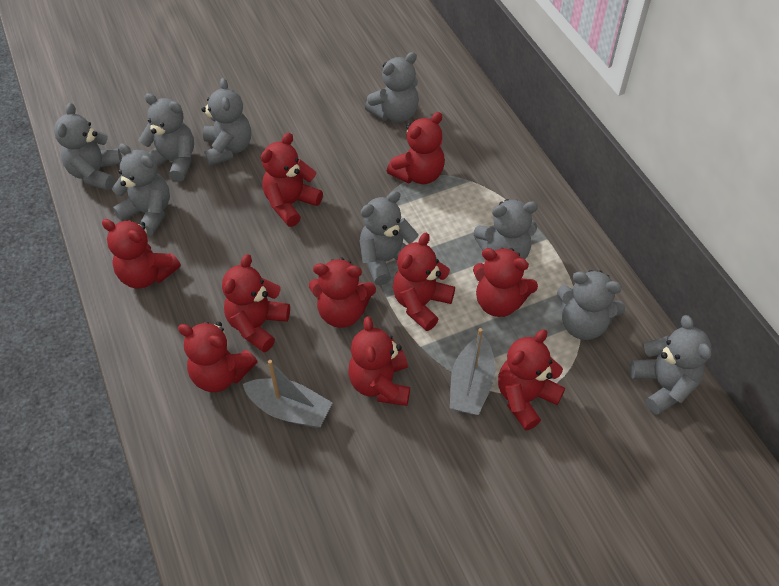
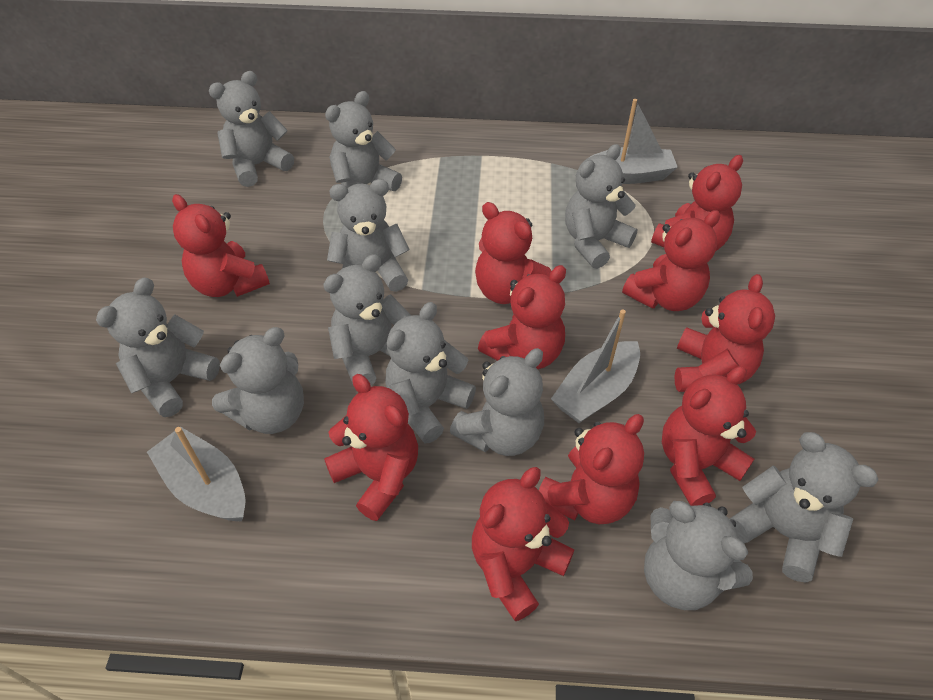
grey boat: 2 -> 3
grey teddy bear: 9 -> 11

